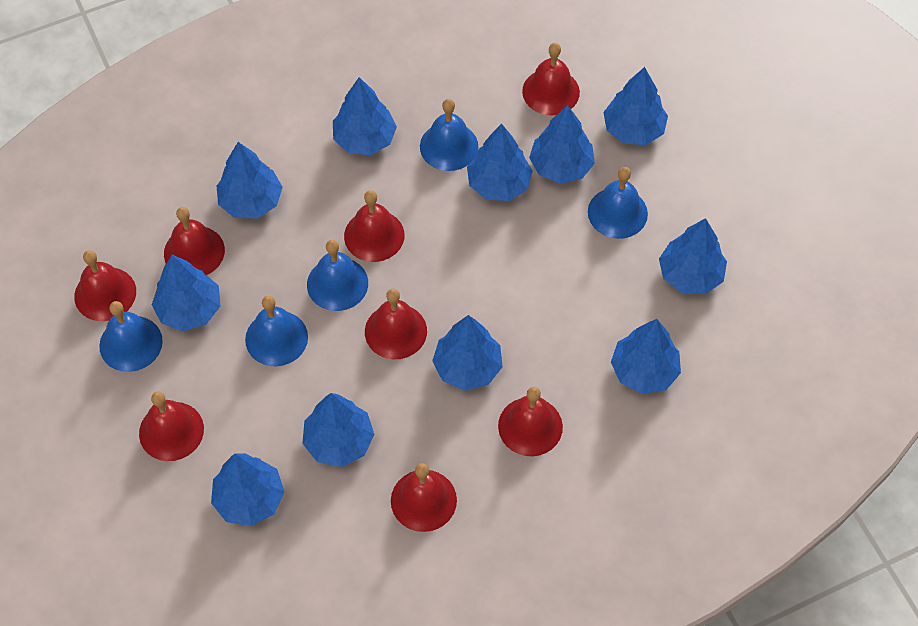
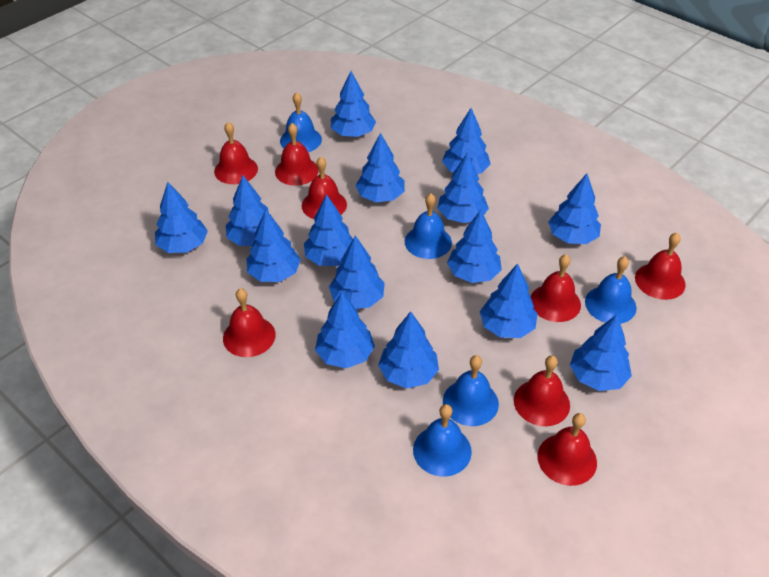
blue tree: 11 -> 15

